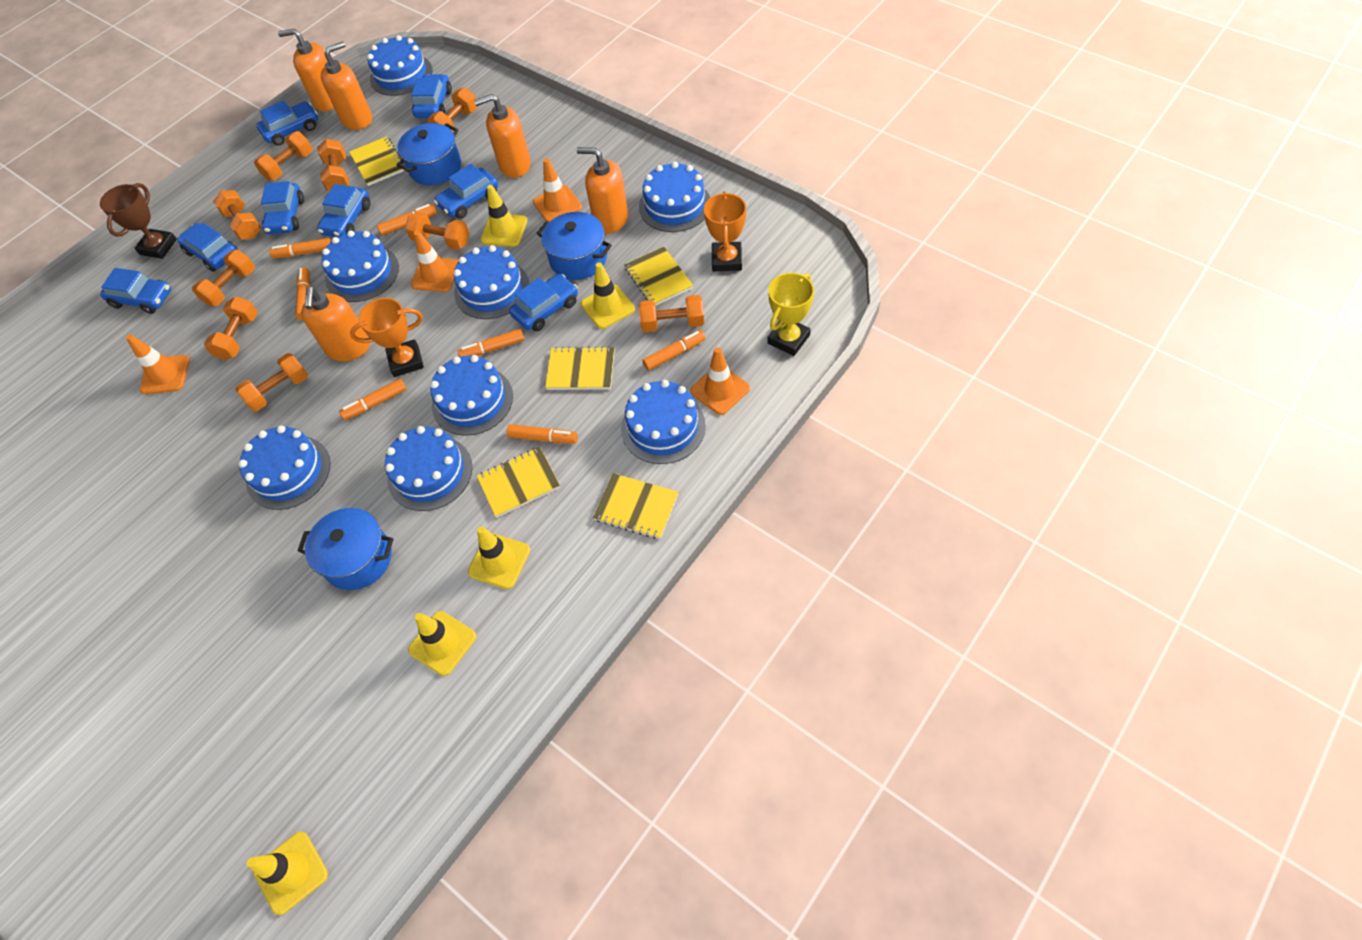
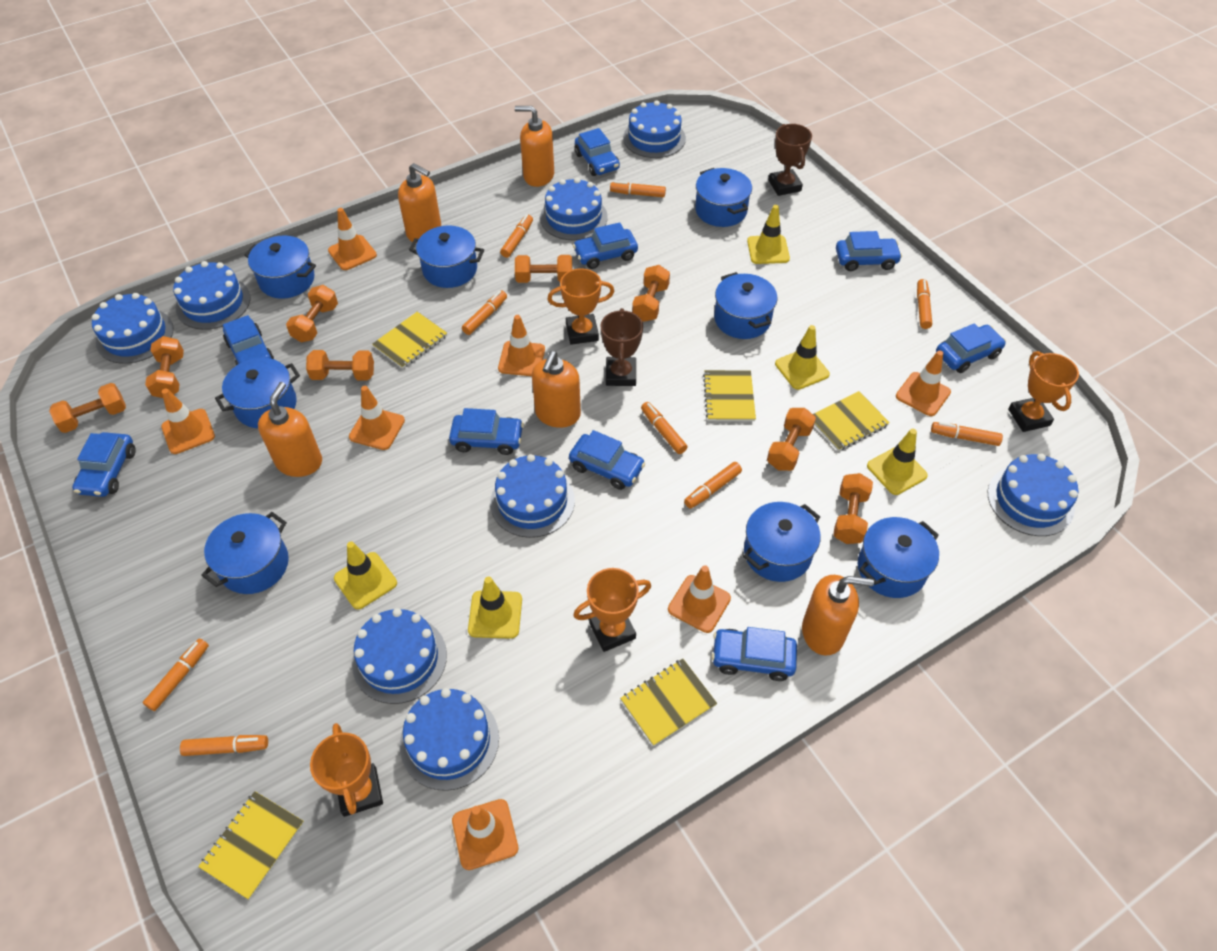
blue car: 8 -> 9
blue pot: 3 -> 8
brown trophy: 1 -> 2
orange dumbbell: 9 -> 8
orange marker: 7 -> 9
orange traffic cone: 4 -> 7
orange trophy: 2 -> 4
yellow trophy: 1 -> 0

